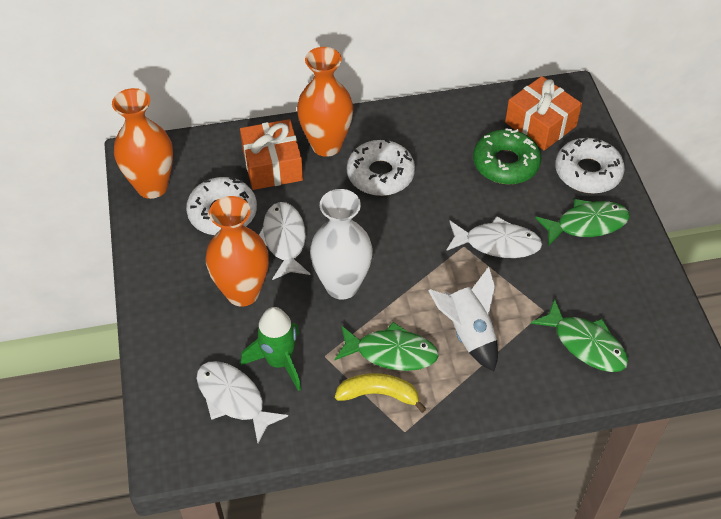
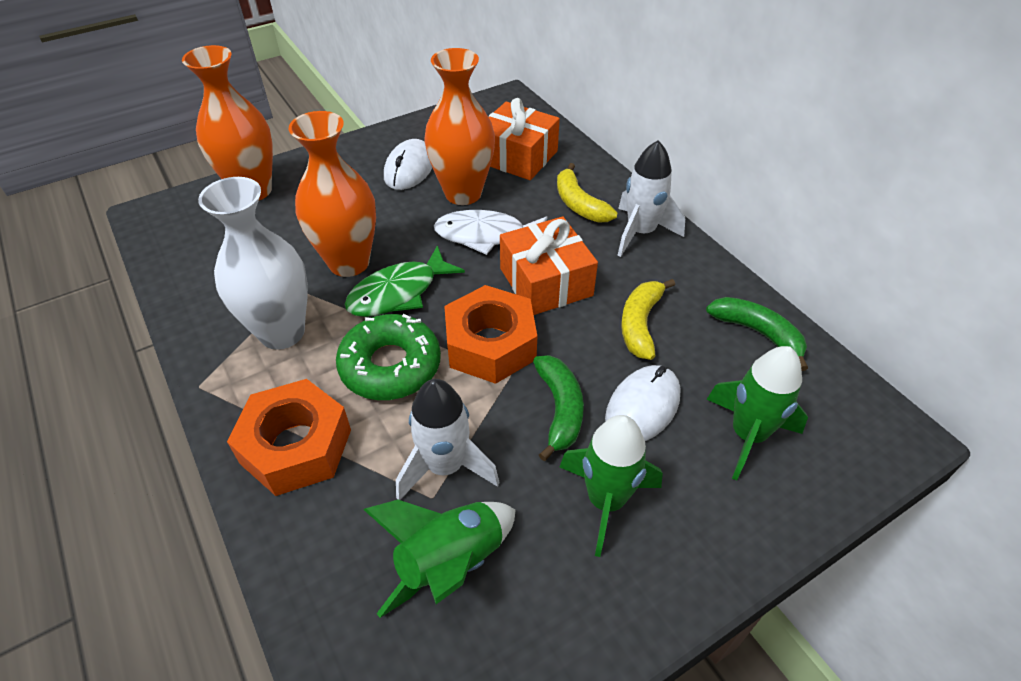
green banana: 0 -> 2
green fish: 3 -> 1
green rocket: 1 -> 3
orange nut: 0 -> 2
white donut: 3 -> 0
white fish: 3 -> 1
white mouse: 0 -> 2
white rocket: 1 -> 2
yellow banana: 1 -> 2

